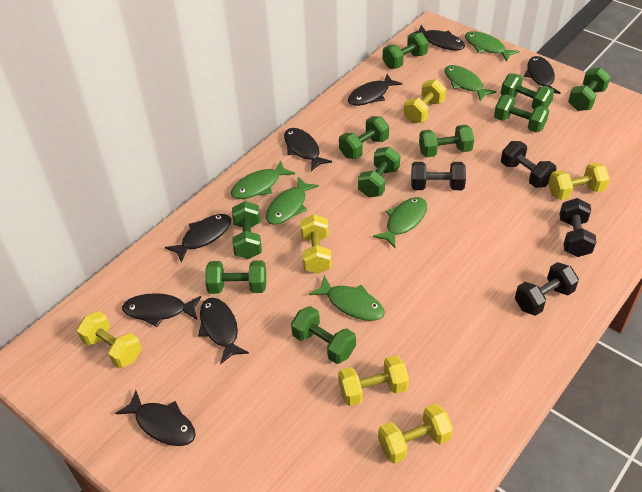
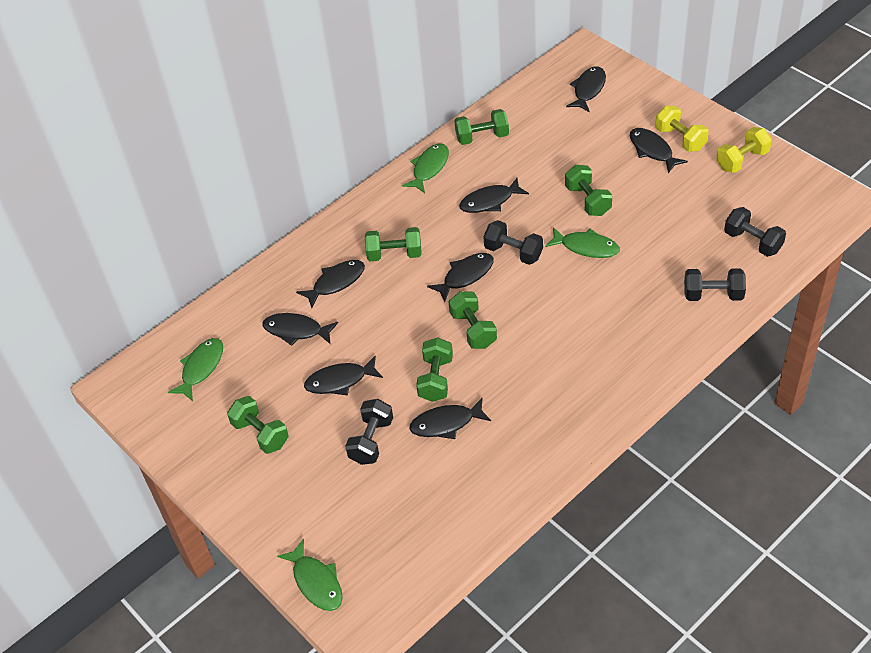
green dumbbell: 10 -> 6
green fish: 6 -> 4
yellow dumbbell: 6 -> 2

